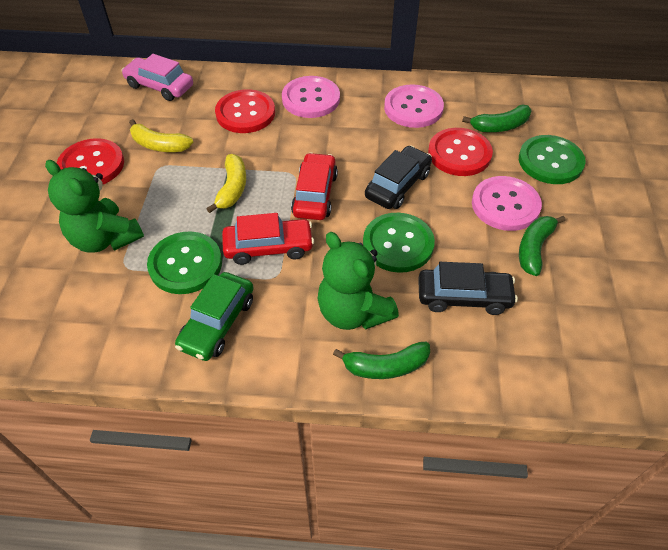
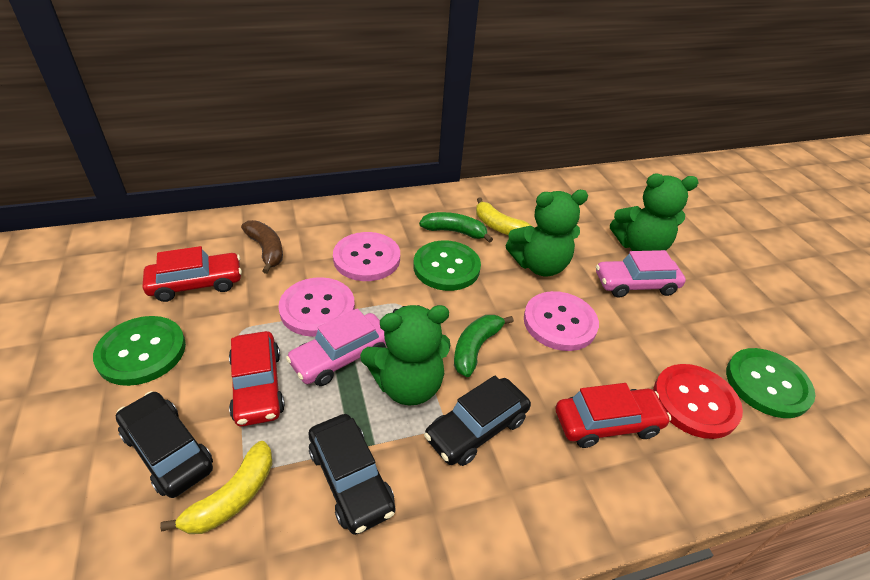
black car: 2 -> 3
brown banana: 0 -> 1
green banana: 3 -> 2
green car: 1 -> 0
green teddy bear: 2 -> 3
pink car: 1 -> 2
red button: 3 -> 1
red car: 2 -> 3

